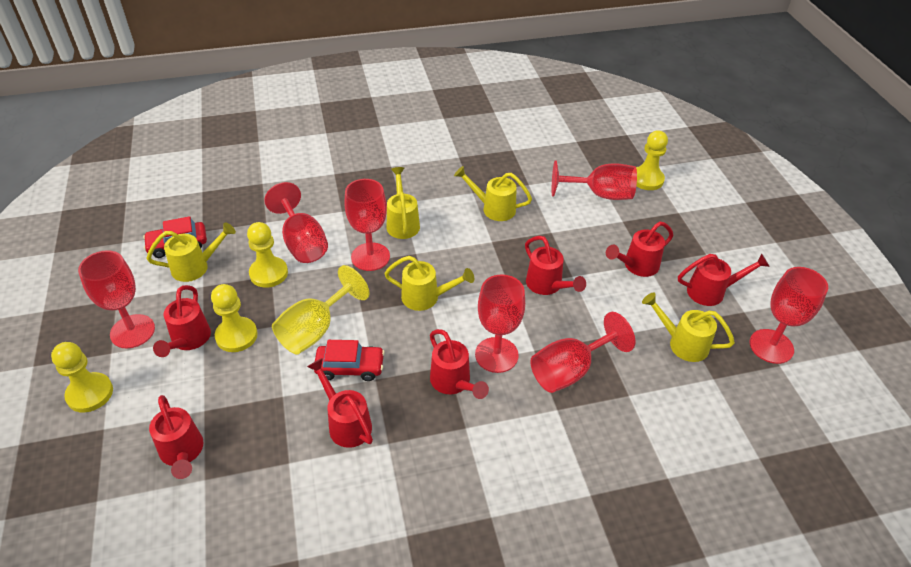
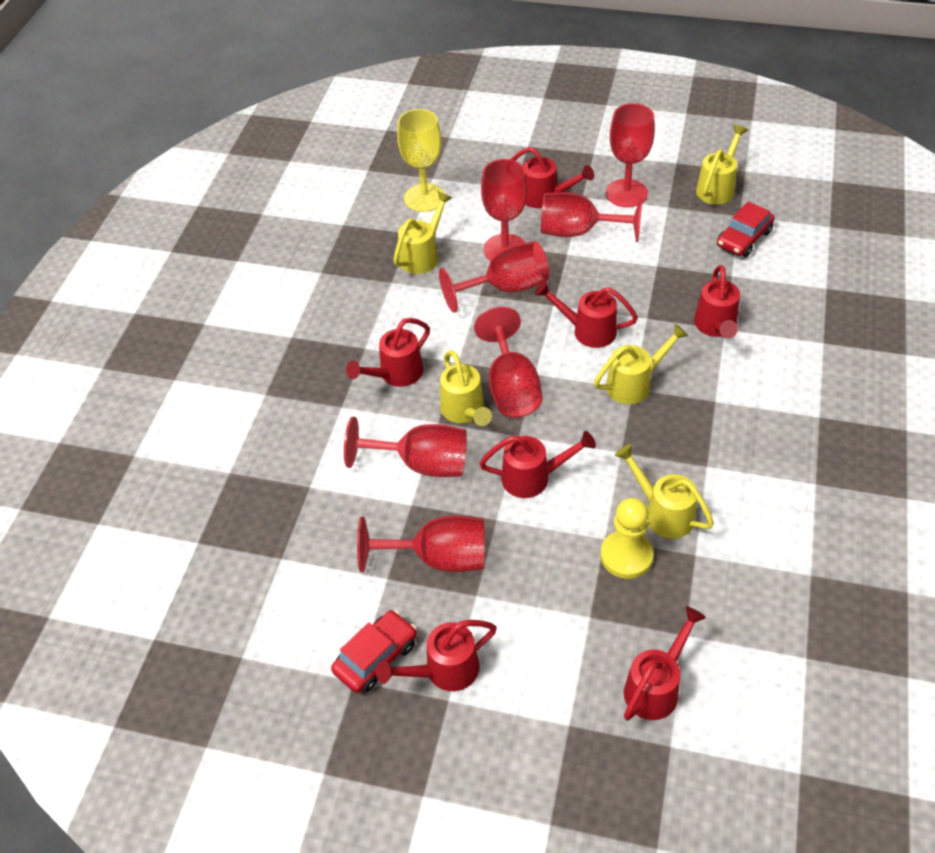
yellow pawn: 4 -> 1

